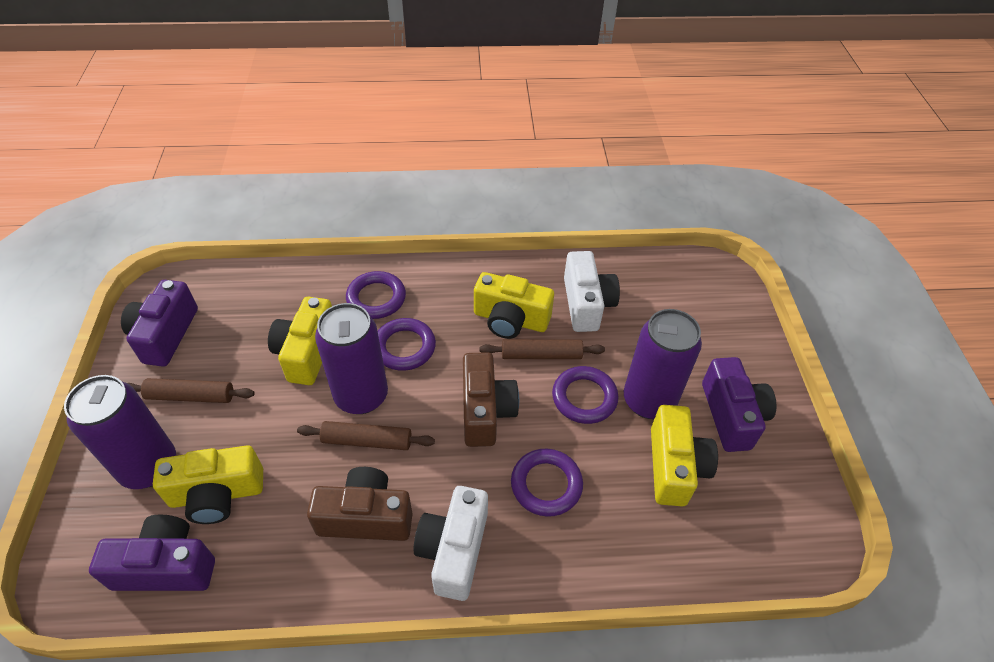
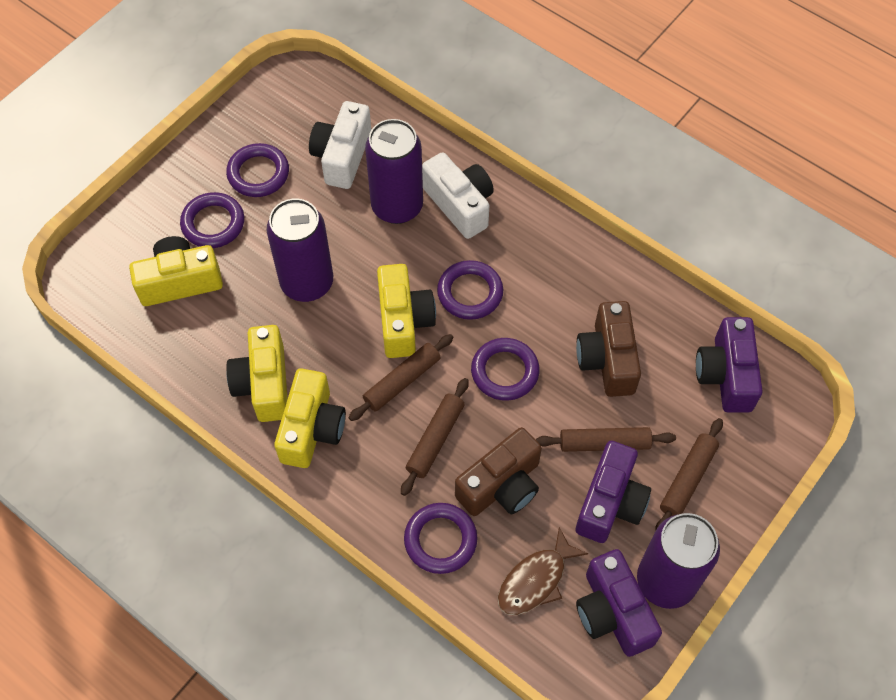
brown fish: 0 -> 1
brown rolling pin: 3 -> 4
purple ring: 4 -> 5

